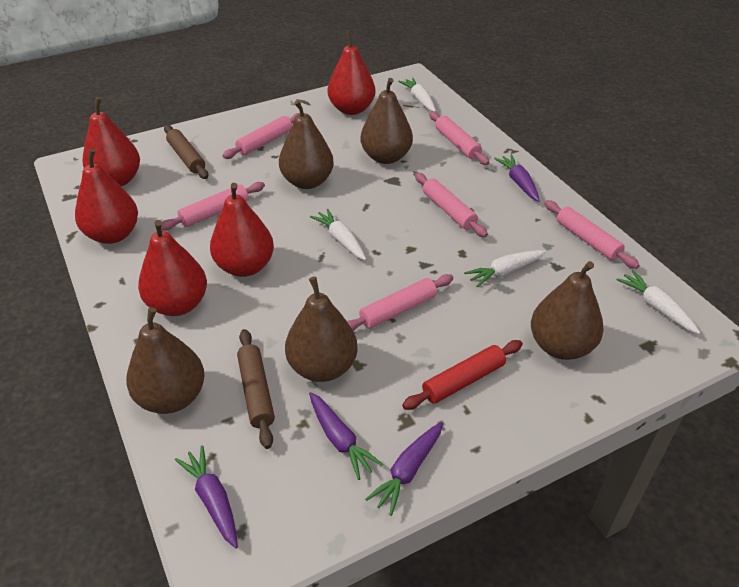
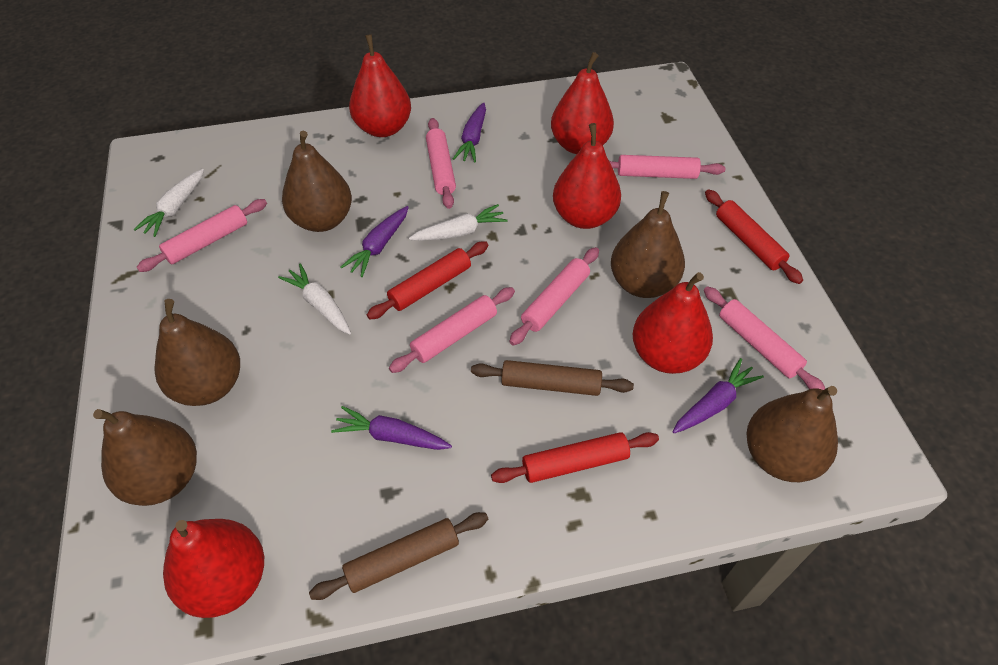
red rolling pin: 1 -> 3
white carrot: 4 -> 3

